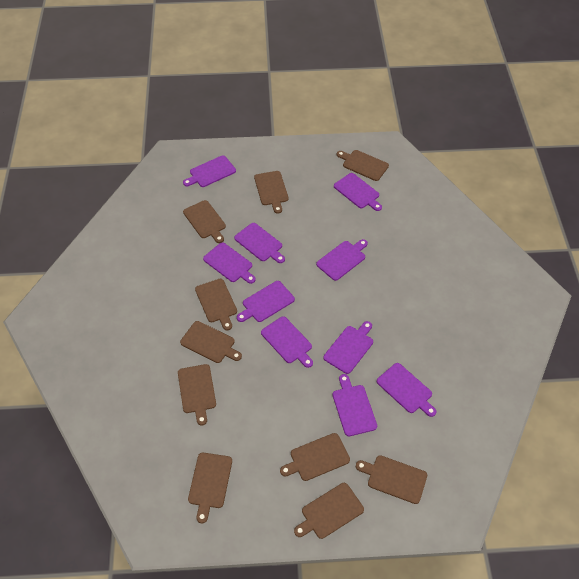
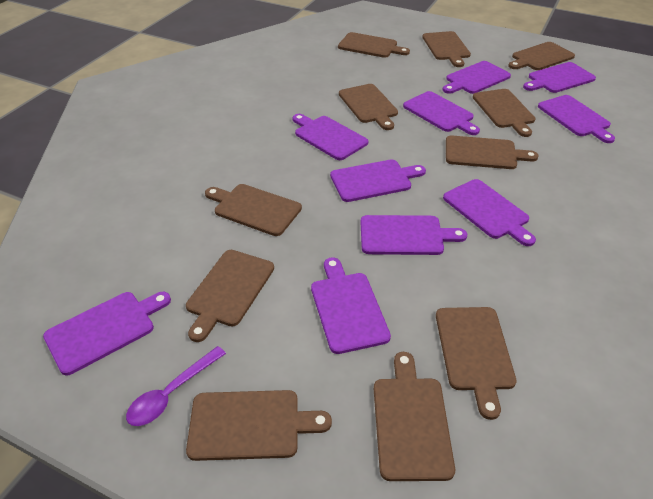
brown cutting board: 10 -> 11
purple spoon: 0 -> 1

